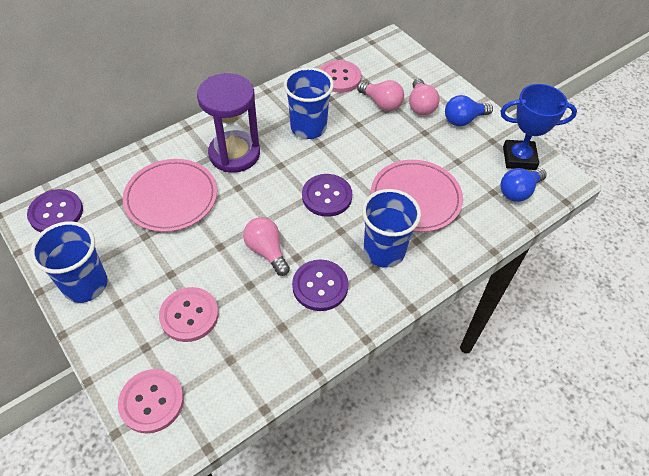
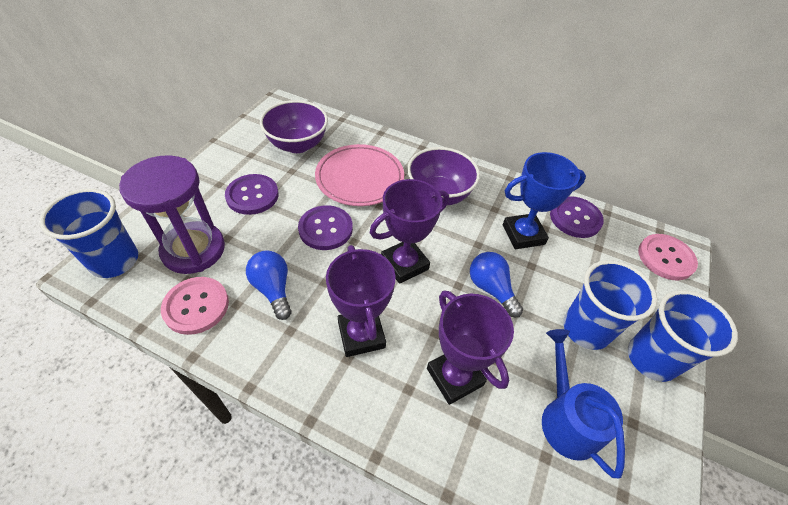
blue watering can: 0 -> 1
pink button: 3 -> 2
pink light bulb: 3 -> 0
pink plate: 2 -> 1
purple bowl: 0 -> 2
purple trophy: 0 -> 3

